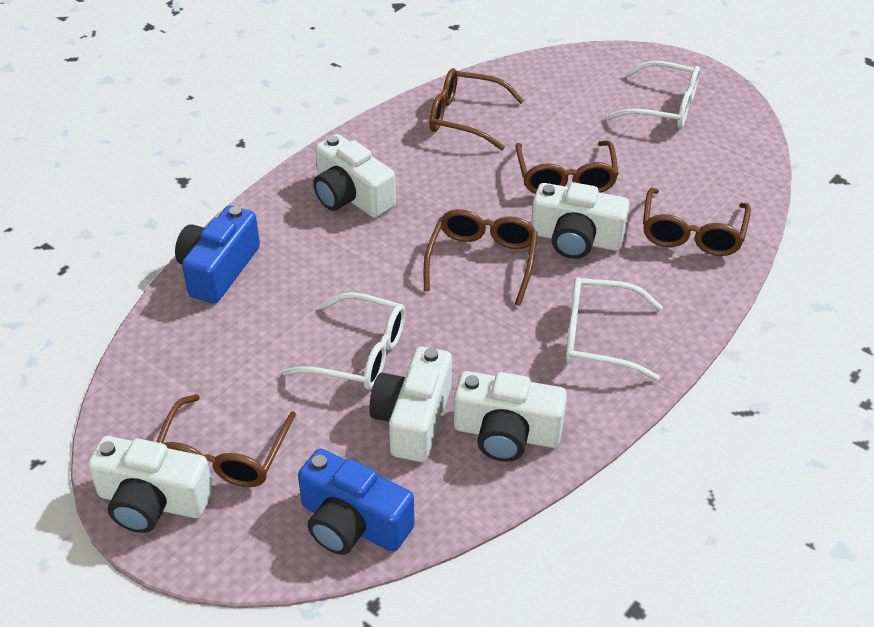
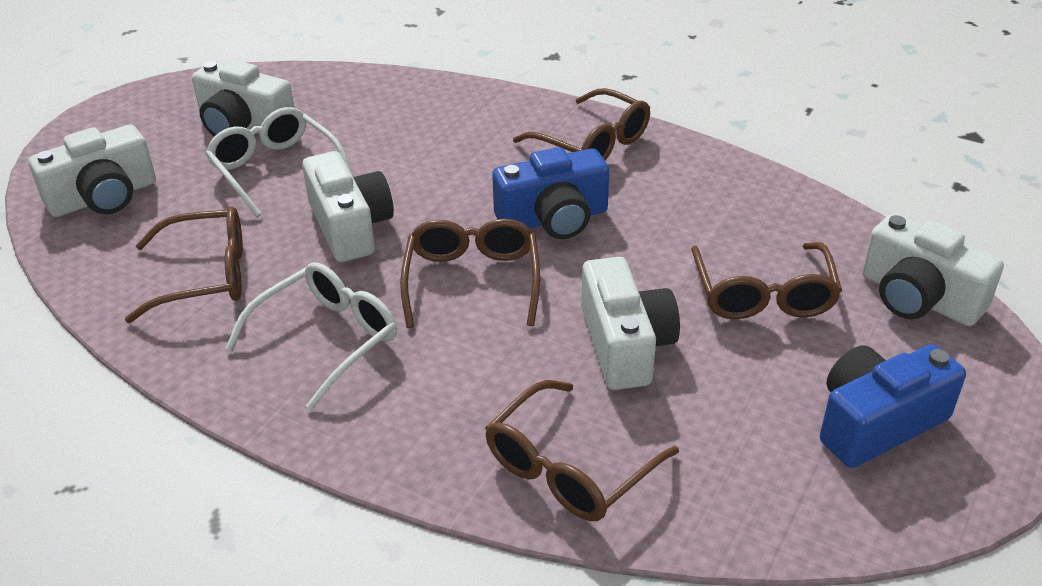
white glasses: 3 -> 2

